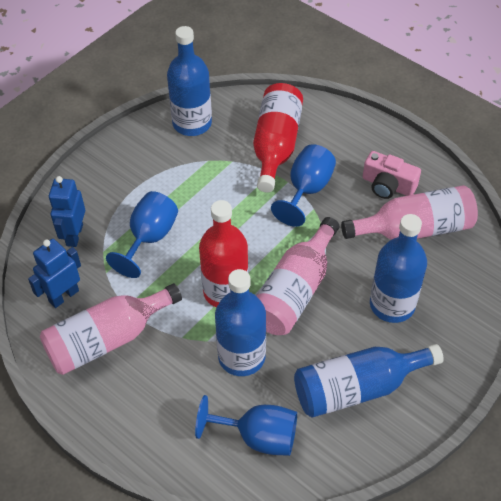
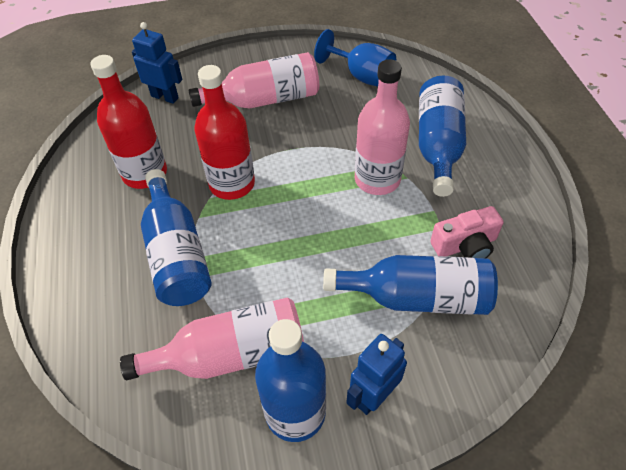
blue goblet: 3 -> 1

